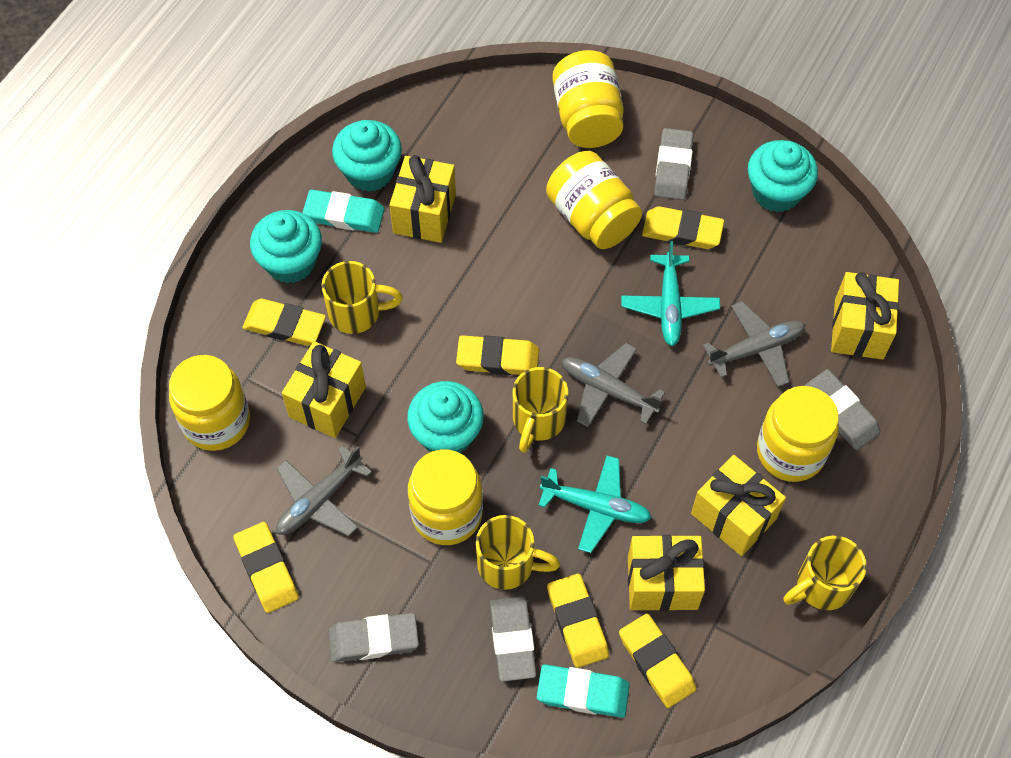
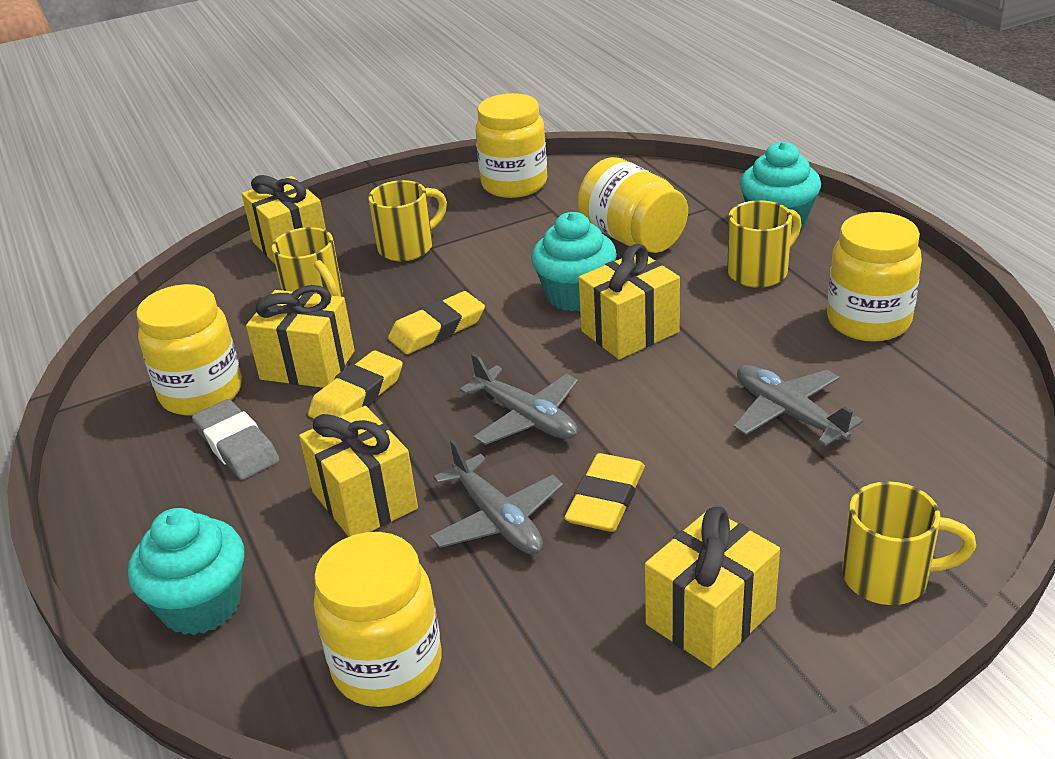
grey eraser: 4 -> 1
turquoise cupcake: 4 -> 3
turquoise eraser: 2 -> 0
turquoise plane: 2 -> 0
yellow eraser: 6 -> 3

